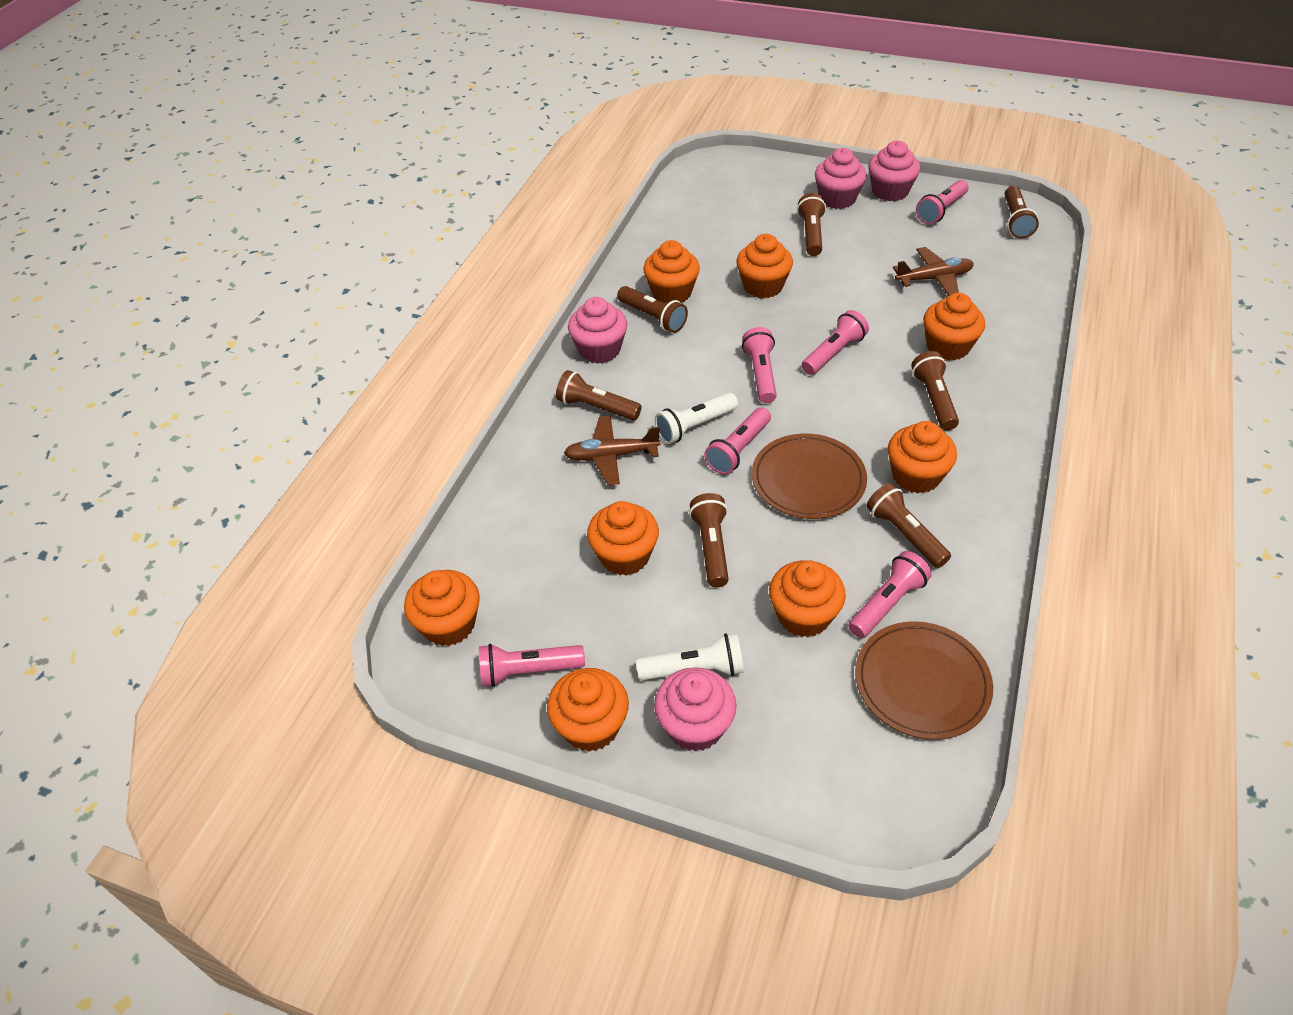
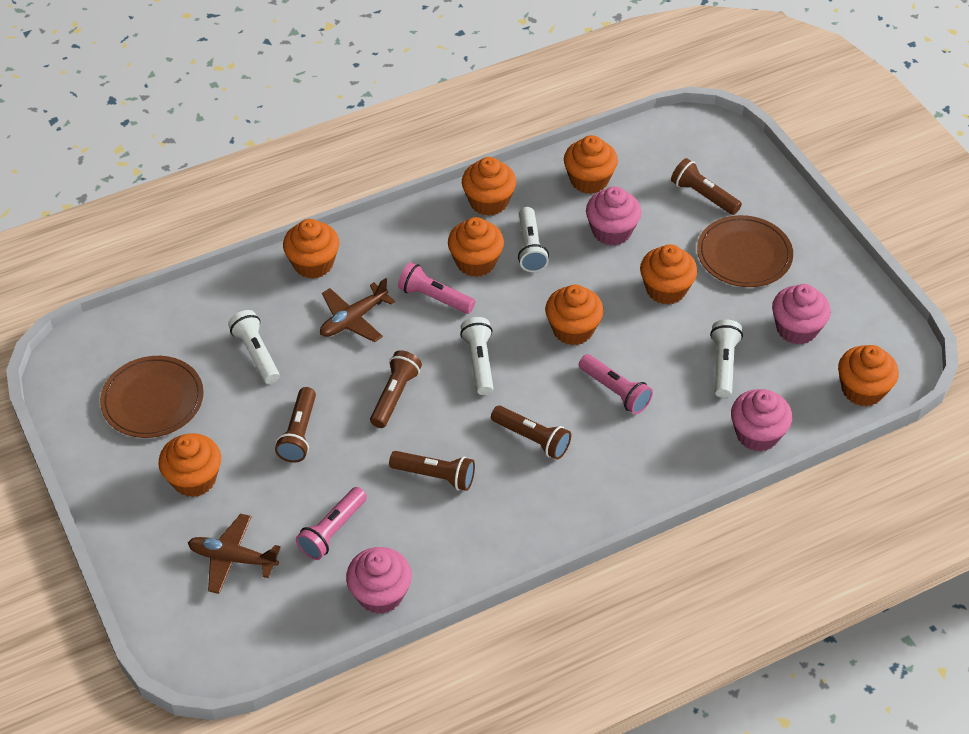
brown flashlight: 7 -> 5
pink flashlight: 6 -> 3
white flashlight: 2 -> 4

